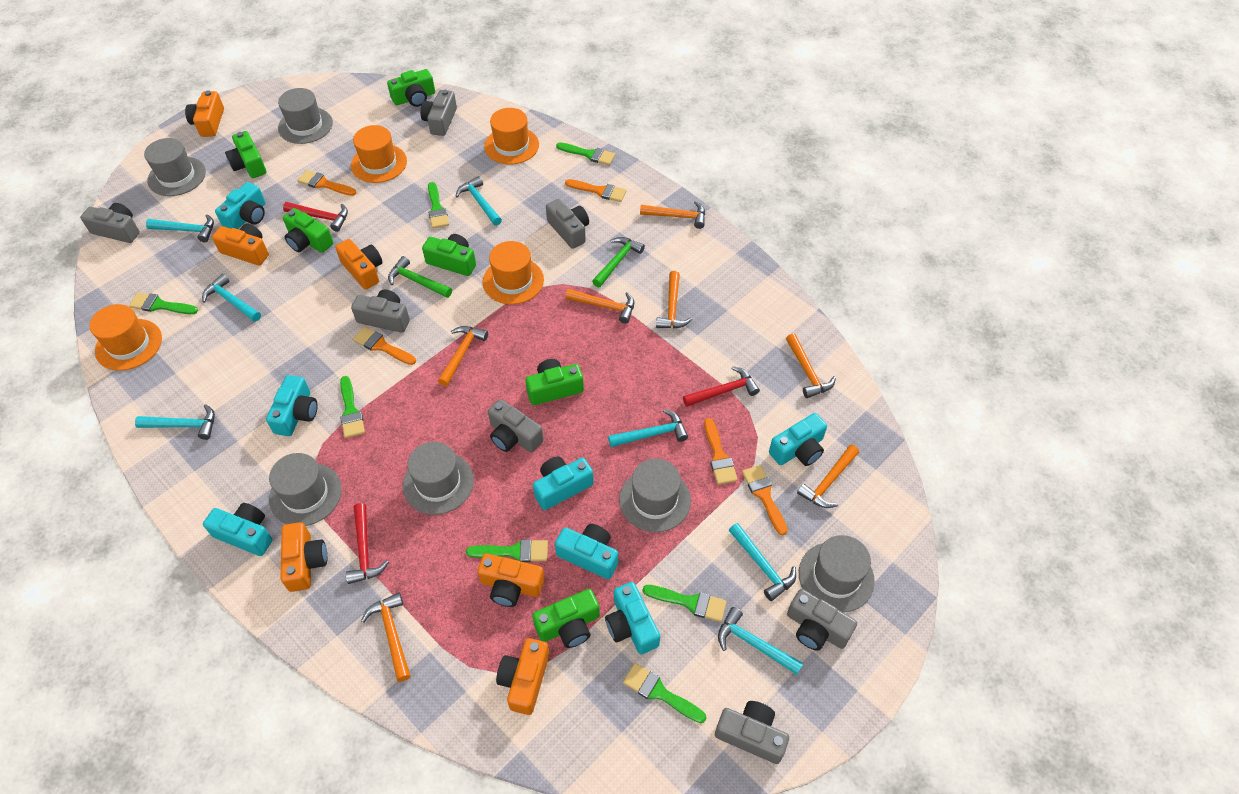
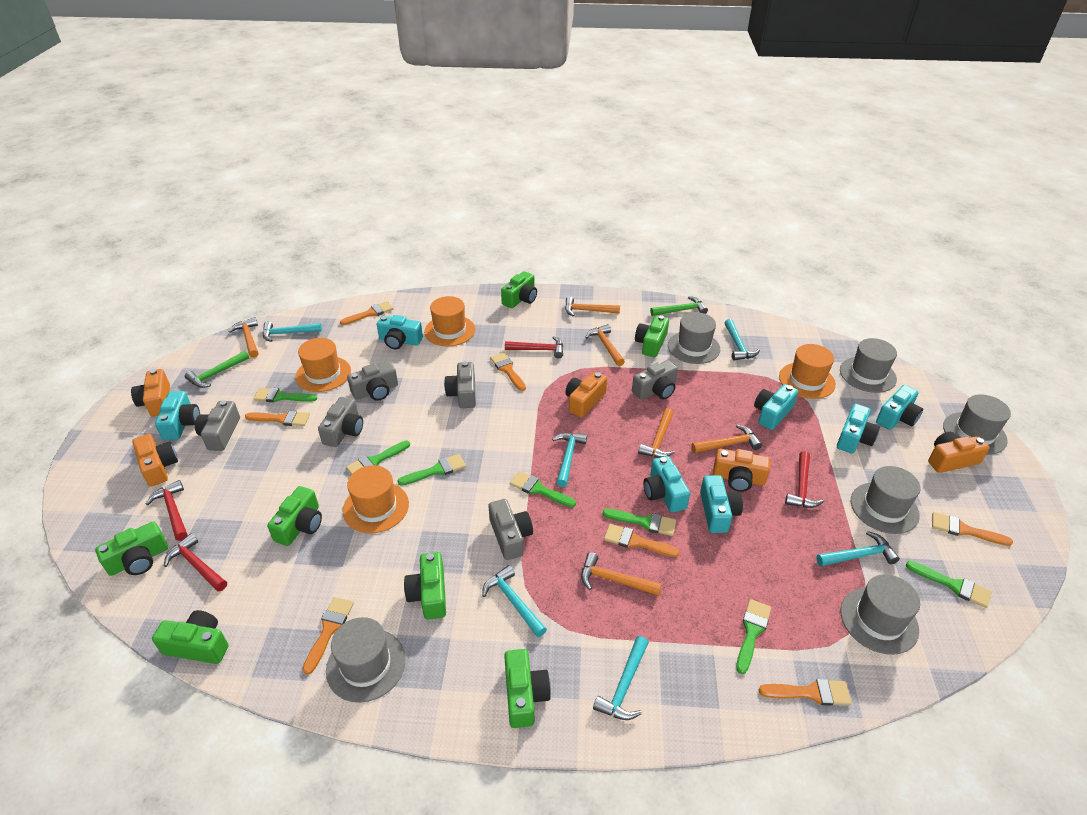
green camera: 6 -> 7
grey camera: 7 -> 6
orange brush: 5 -> 7
orange camera: 6 -> 5
orange hammer: 7 -> 6
red hammer: 3 -> 4
turquoise hammer: 7 -> 6

